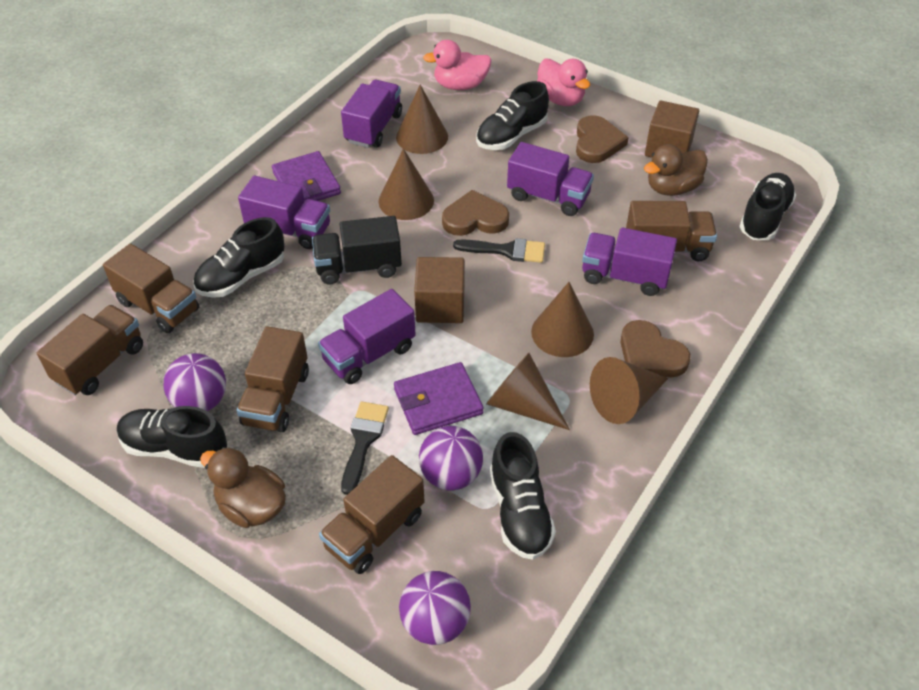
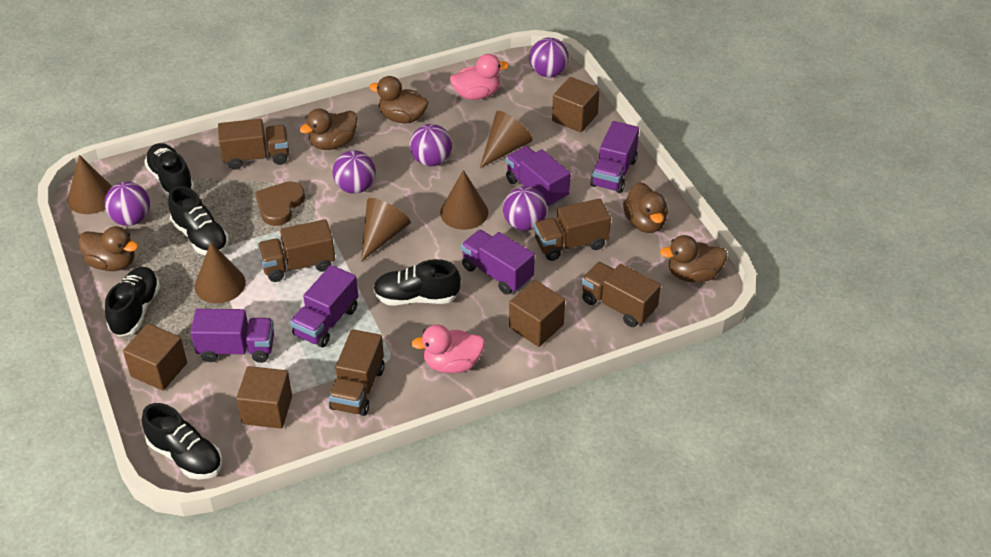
black brush: 2 -> 0
black truck: 1 -> 0
brown cube: 2 -> 4
brown duck: 2 -> 5
brown heart: 3 -> 1
purple ball: 3 -> 5
purple wallet: 2 -> 0

